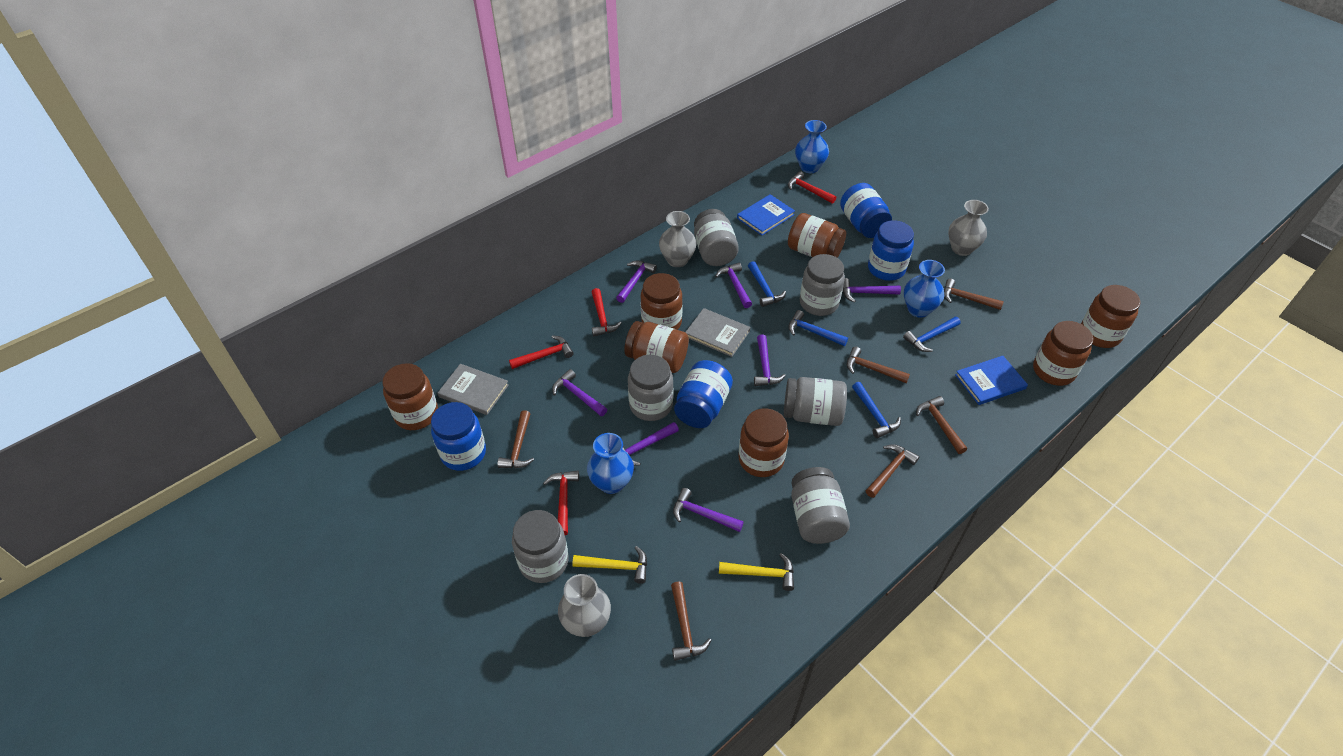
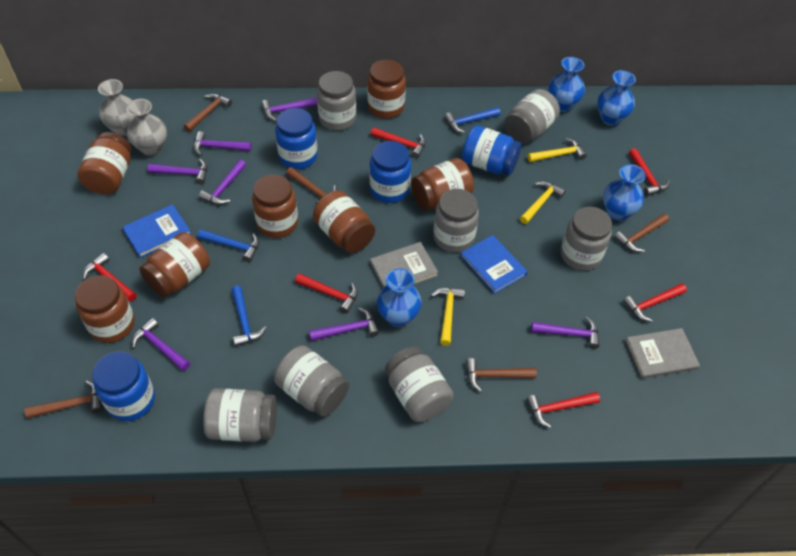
blue hammer: 4 -> 3
blue vase: 3 -> 4
brown hammer: 6 -> 5
grey jar: 6 -> 7
grey vase: 3 -> 2
red hammer: 4 -> 6
yellow hammer: 2 -> 3

